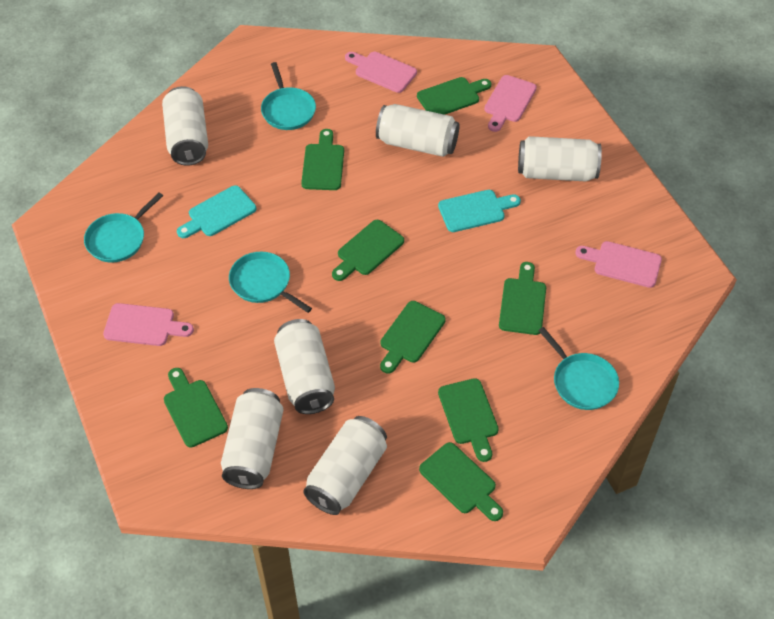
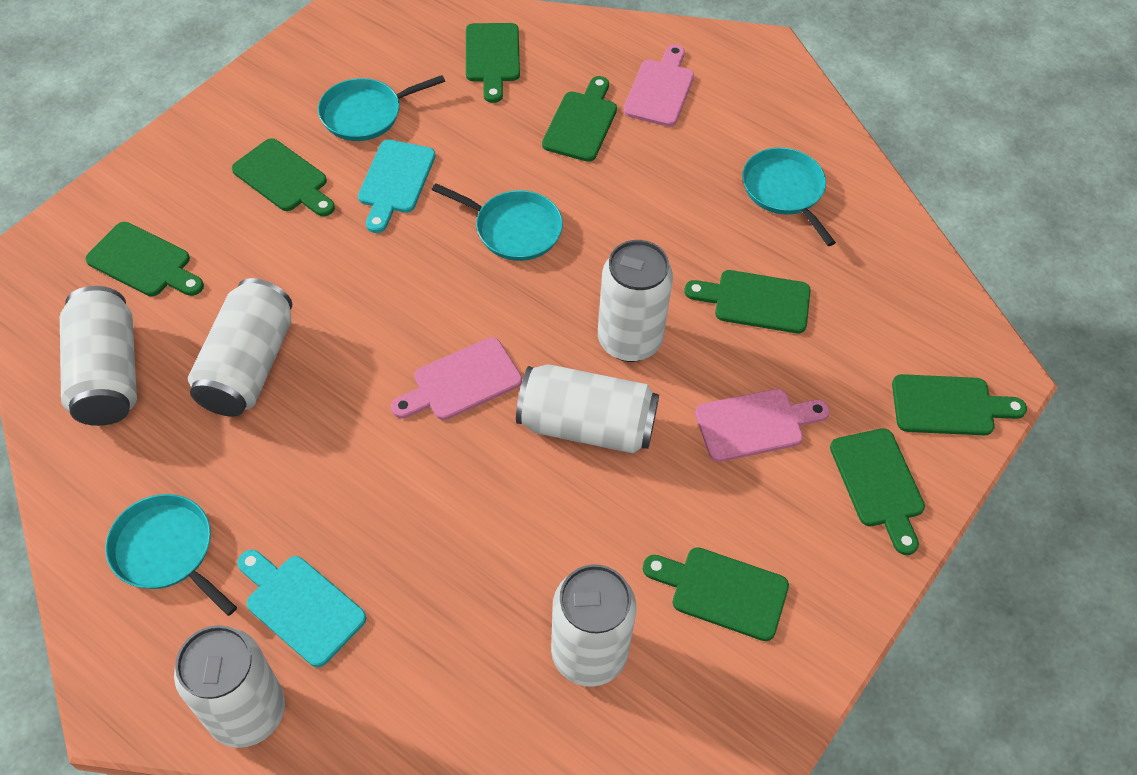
pink cutting board: 4 -> 3

